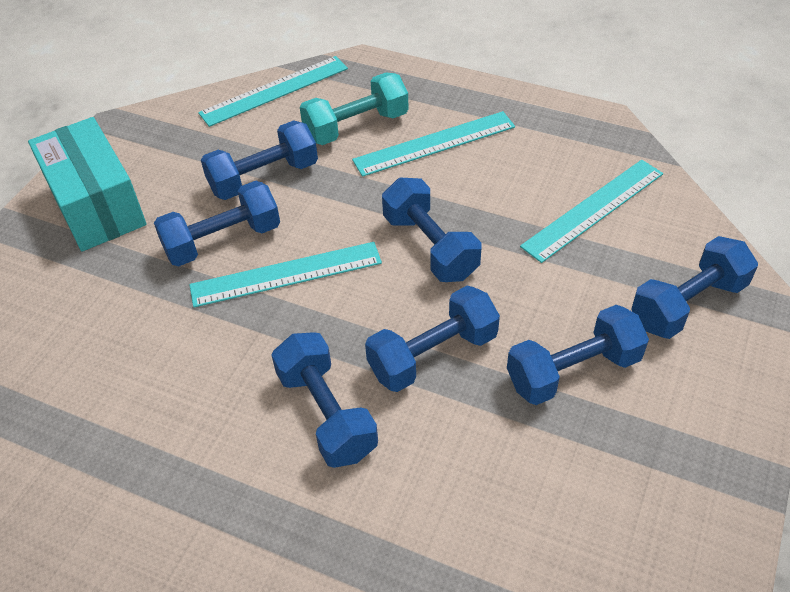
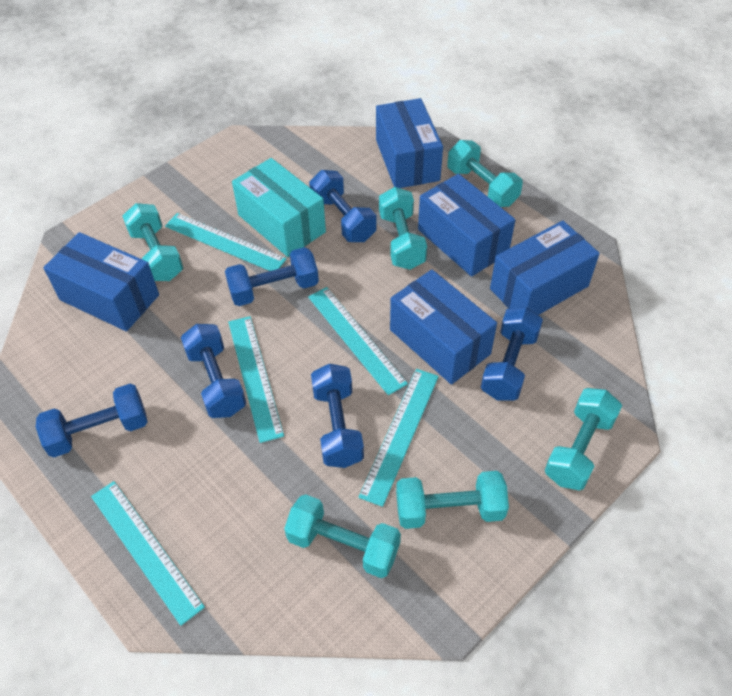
blue box: 0 -> 5
blue dumbbell: 7 -> 6
turquoise dumbbell: 1 -> 6
turquoise ruler: 4 -> 5

